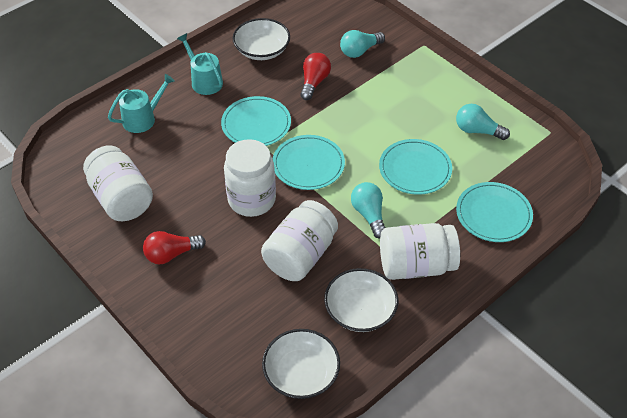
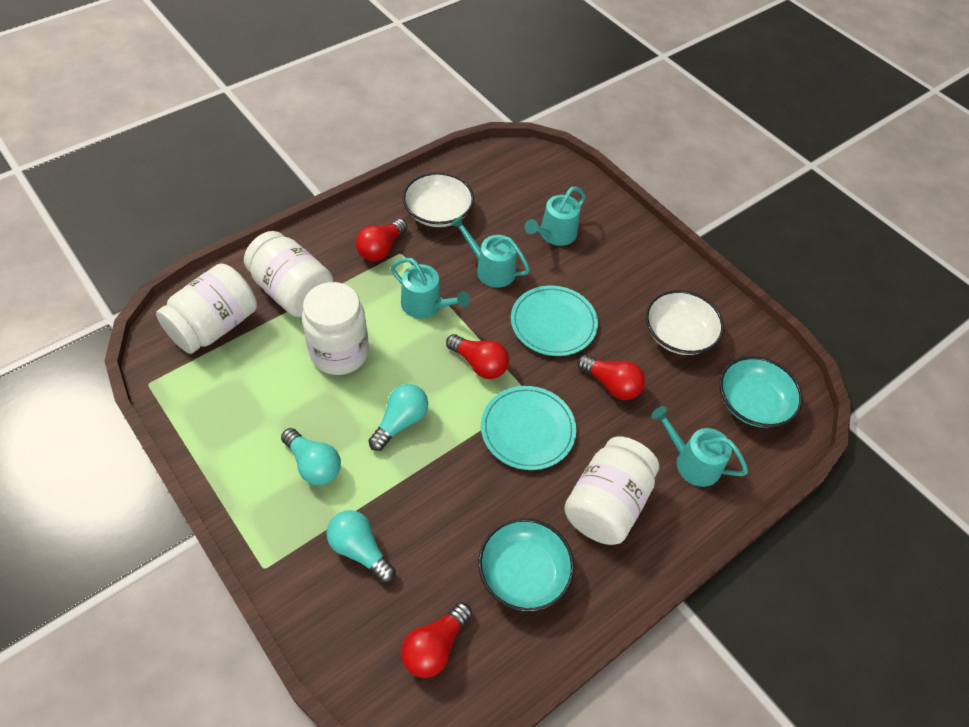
red light bulb: 2 -> 4
turquoise bowl: 0 -> 2
turquoise plate: 4 -> 2
turquoise watering can: 2 -> 4
white bowl: 3 -> 2

